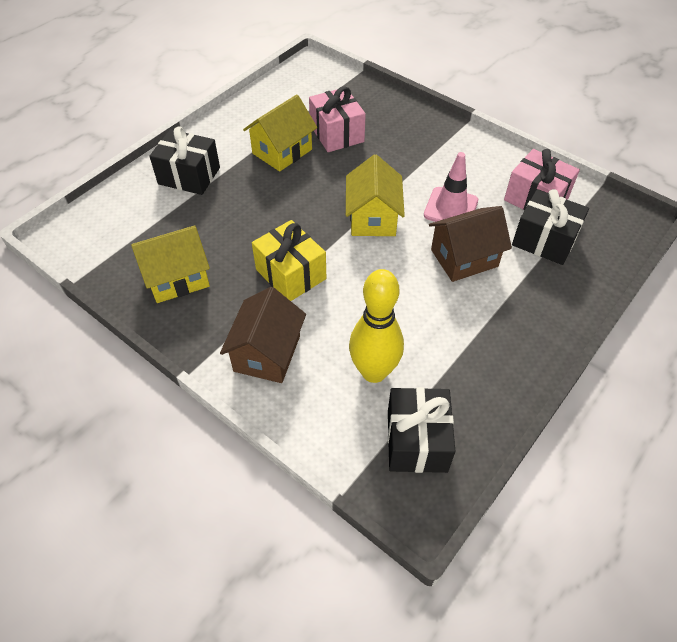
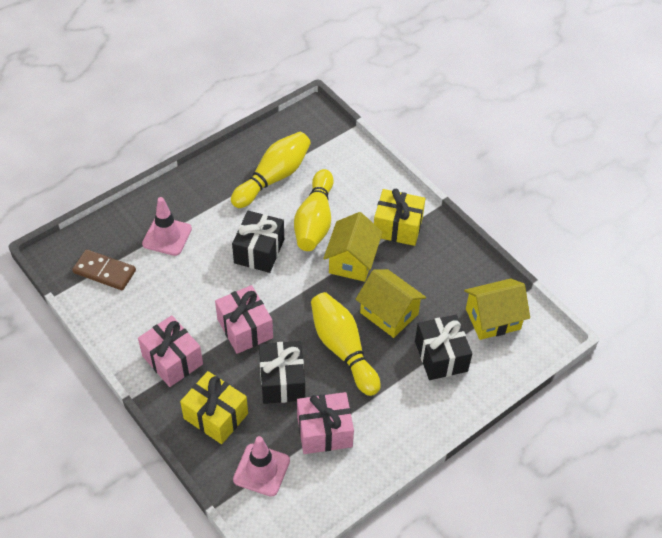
brown domino: 0 -> 1
brown house: 2 -> 0
pink gift: 2 -> 3
pink traffic cone: 1 -> 2
yellow bowling pin: 1 -> 3
yellow gift: 1 -> 2

